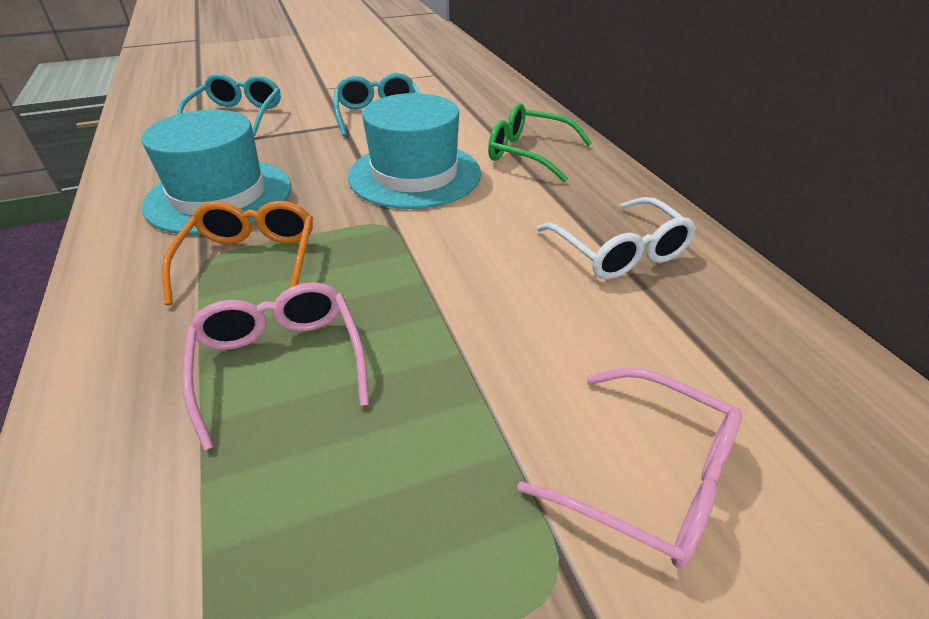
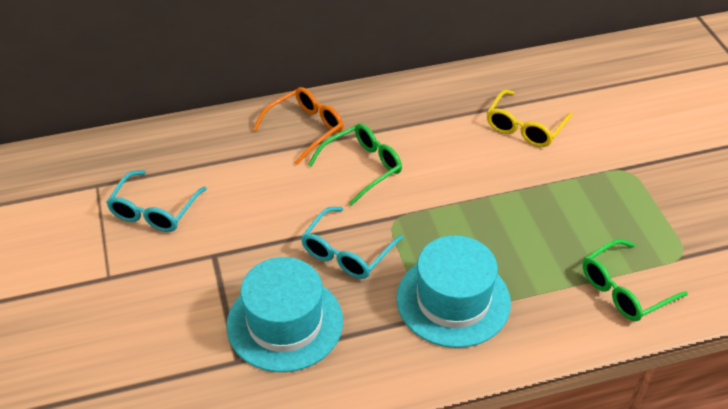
green glasses: 1 -> 2
pink glasses: 2 -> 0
white glasses: 1 -> 0
yellow glasses: 0 -> 1

